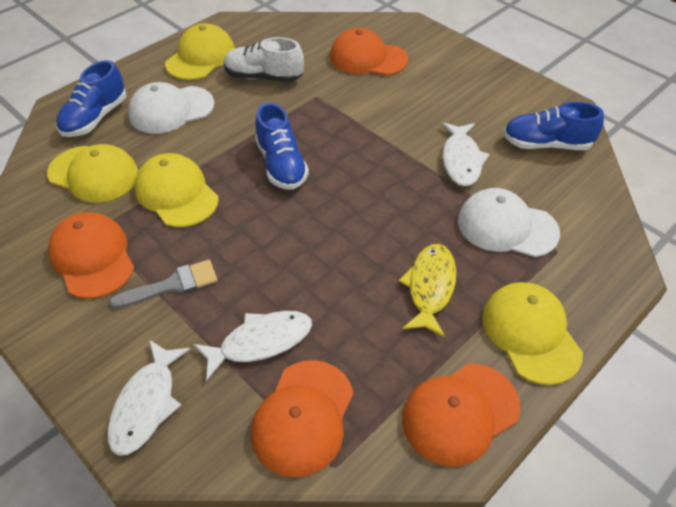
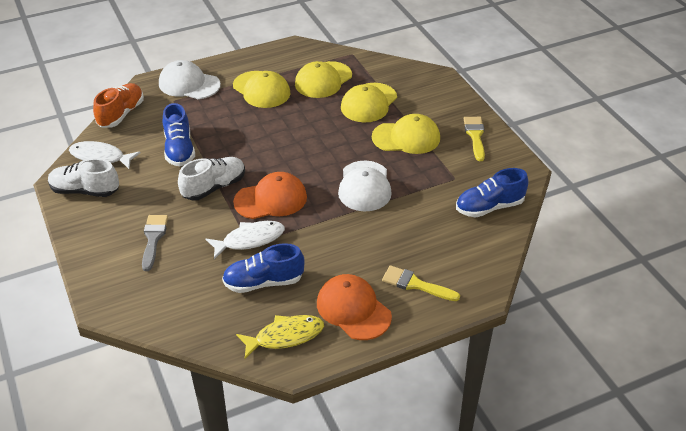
orange cap: 4 -> 2
orange shoe: 0 -> 1
white fish: 3 -> 2
white shoe: 1 -> 2
yellow brush: 0 -> 2

